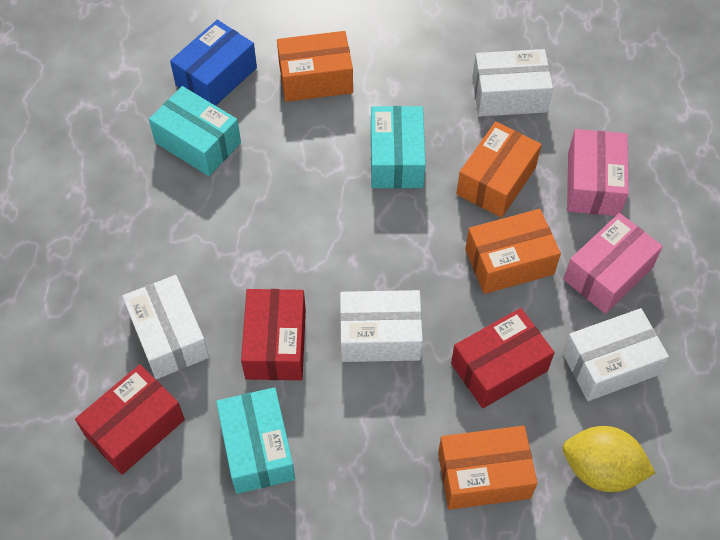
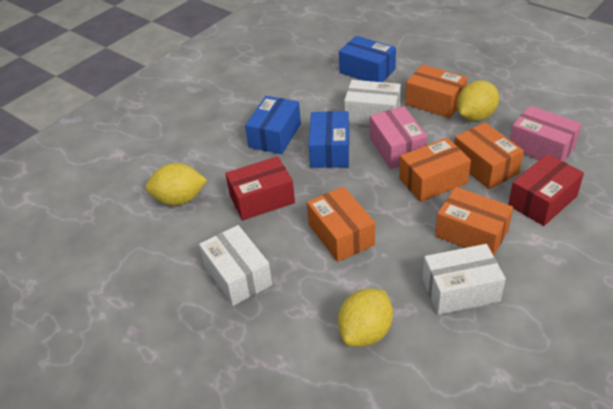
blue box: 1 -> 3
orange box: 4 -> 5
red box: 3 -> 2
turquoise box: 3 -> 0
white box: 4 -> 3
yellow lemon: 1 -> 3

